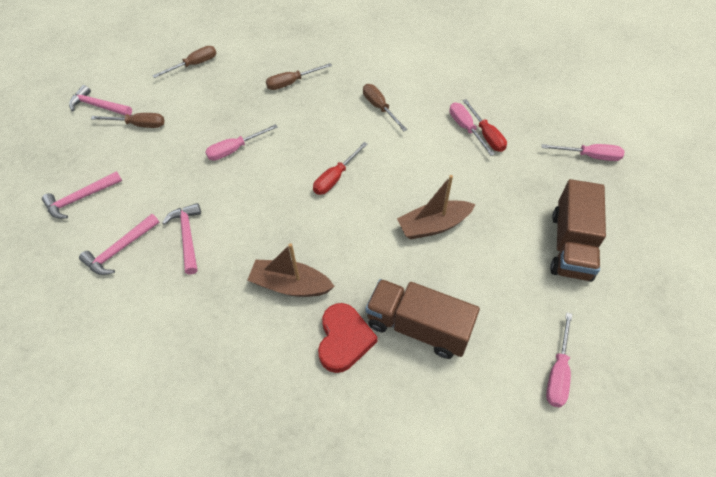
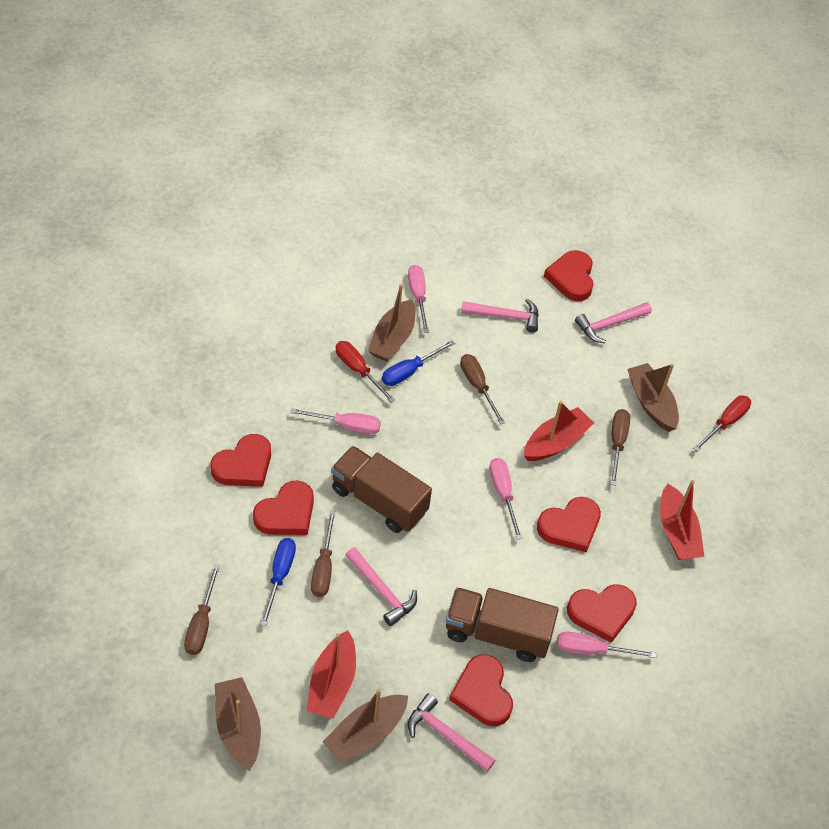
blue screwdriver: 0 -> 2
brown boat: 2 -> 4
red boat: 0 -> 3
red heart: 1 -> 6

